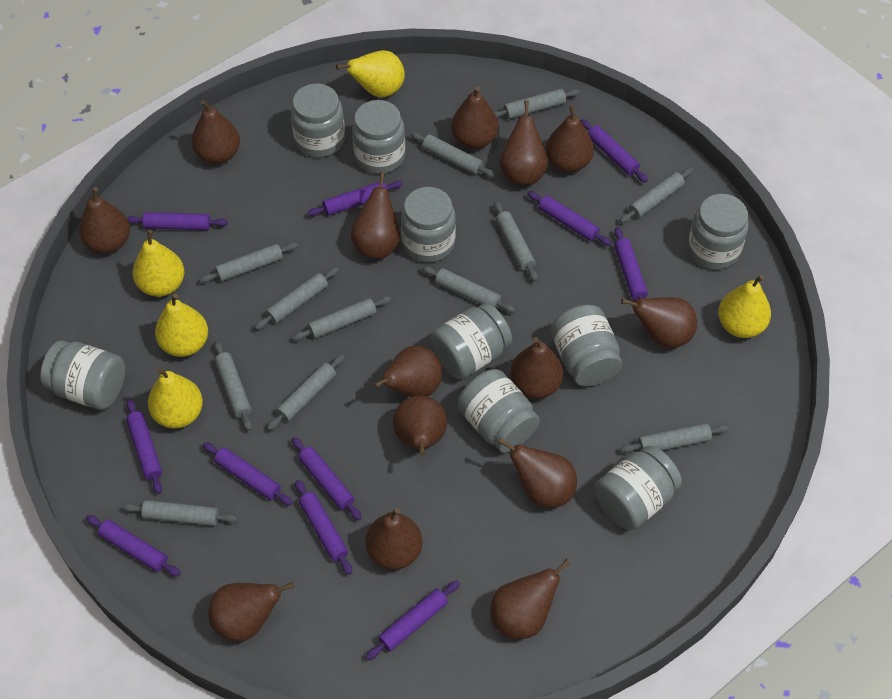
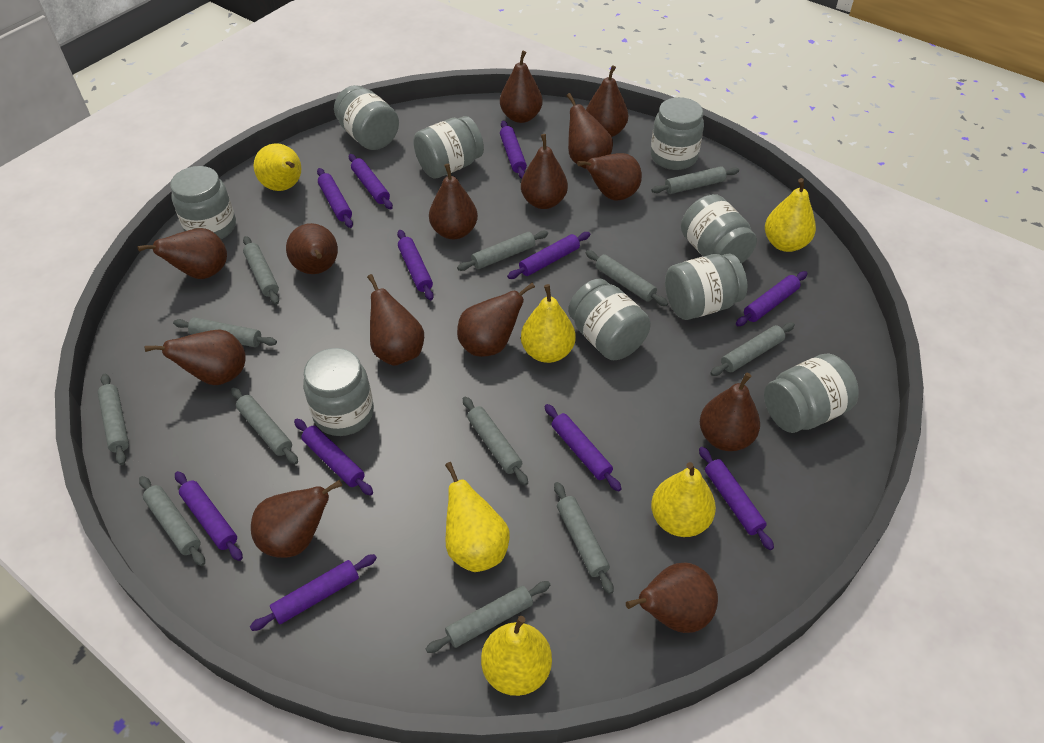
yellow pear: 5 -> 6

